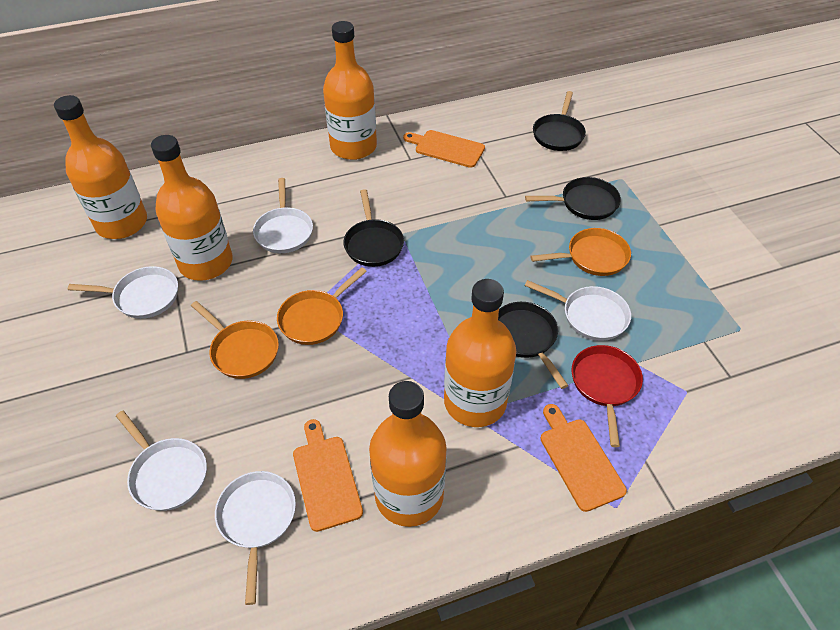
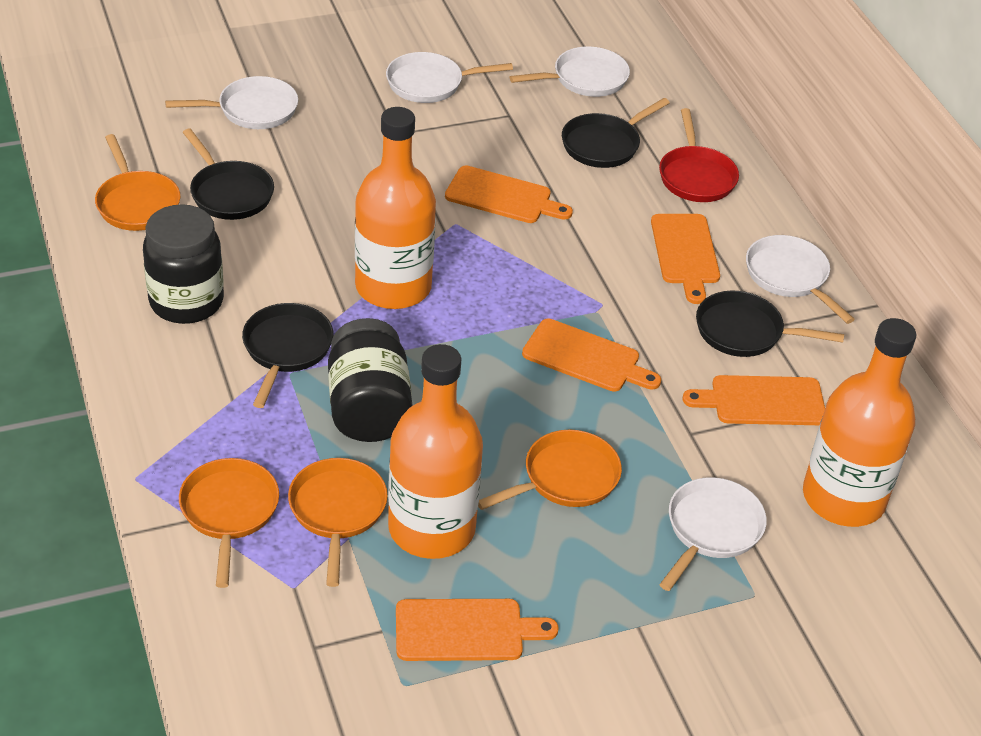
black jar: 0 -> 2
orange bottle: 5 -> 3
orange cutting board: 3 -> 5
orange pan: 3 -> 4

